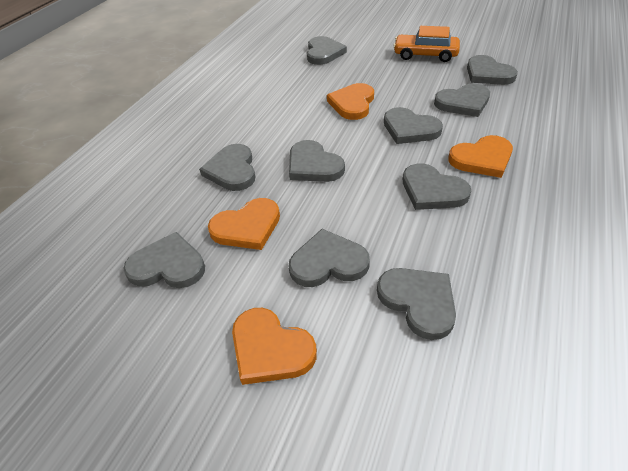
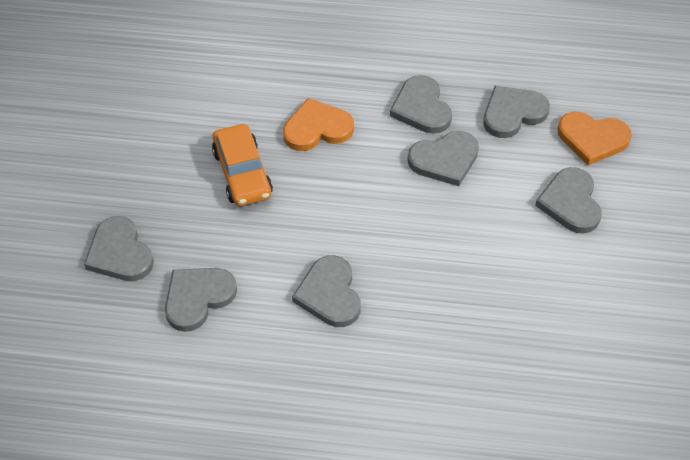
grey heart: 10 -> 7
orange heart: 4 -> 2

